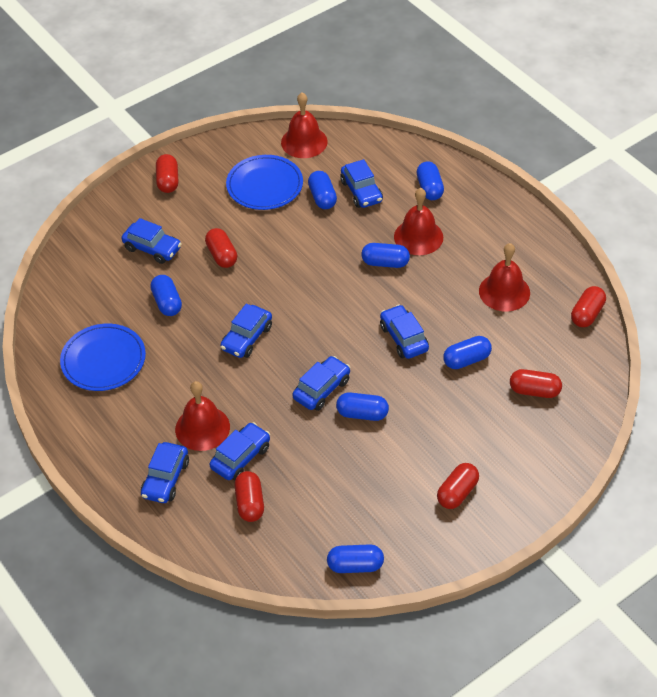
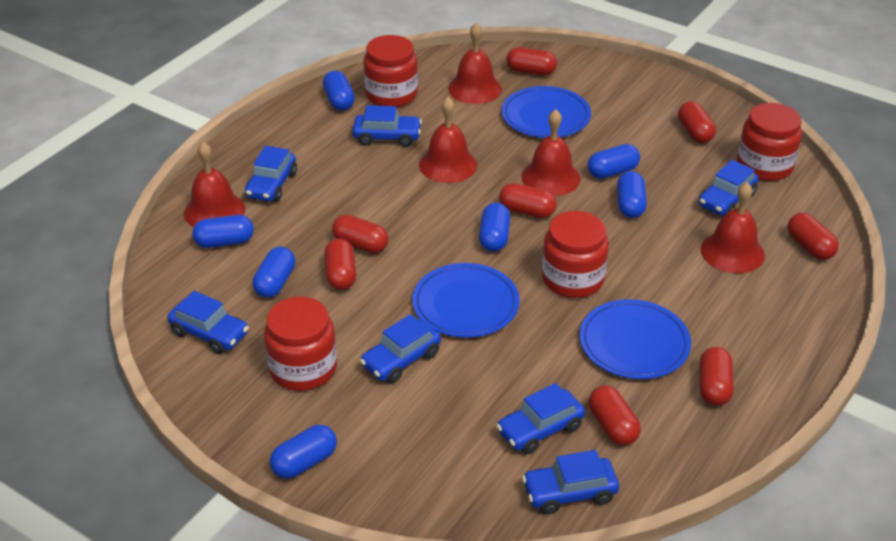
blue plate: 2 -> 3
red bell: 4 -> 5
red capsule: 6 -> 8
red jar: 0 -> 4

